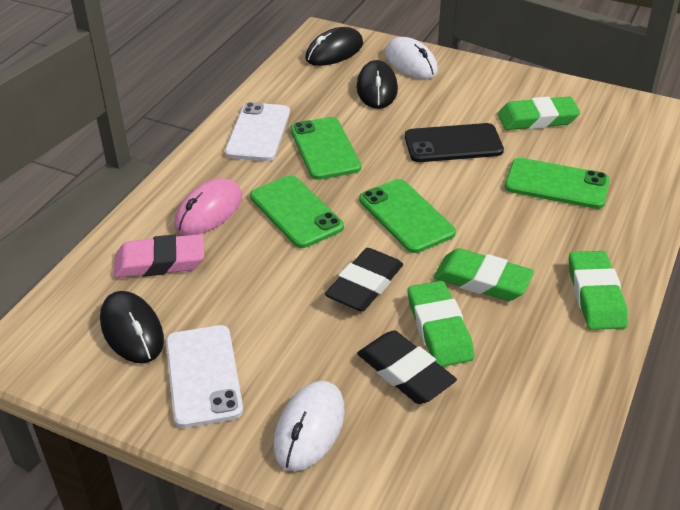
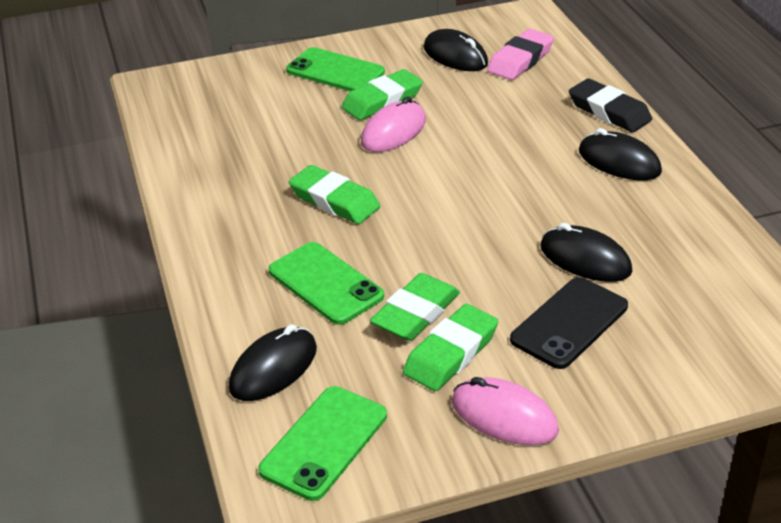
black eraser: 2 -> 1
black mouse: 3 -> 4
green phone: 4 -> 3
pink mouse: 1 -> 2
white mouse: 2 -> 0
white phone: 2 -> 0

